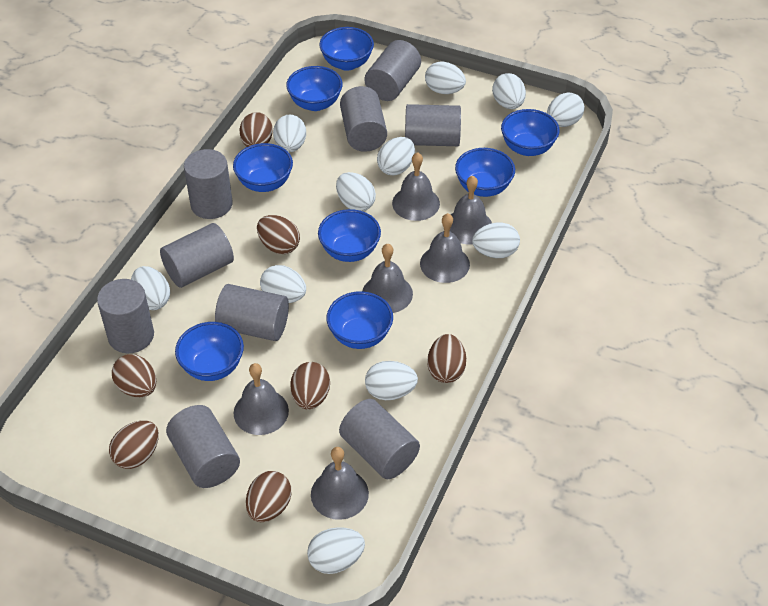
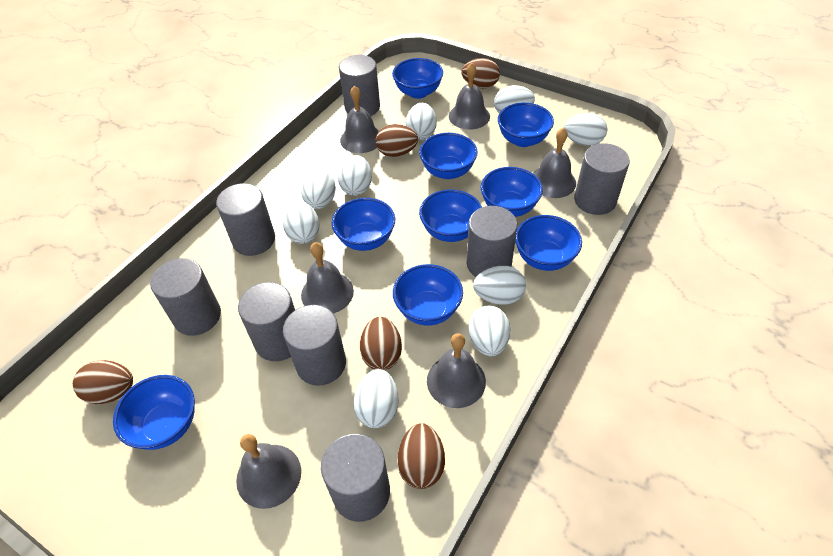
blue bowl: 8 -> 9
brown egg: 7 -> 5
grey cylinder: 9 -> 8
white egg: 11 -> 9

